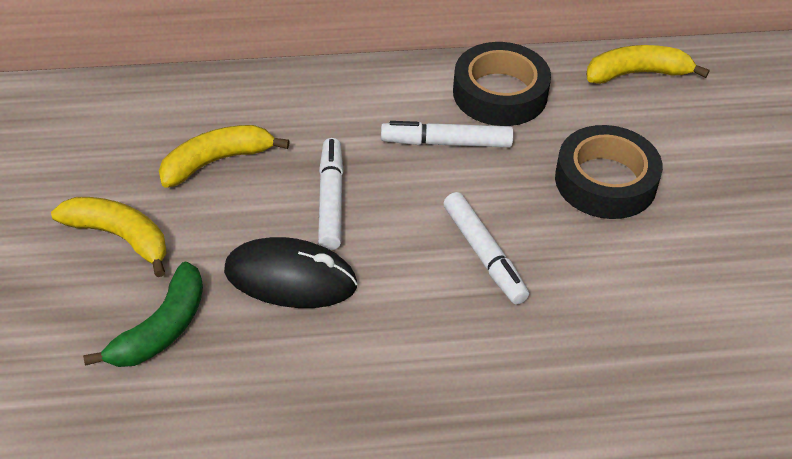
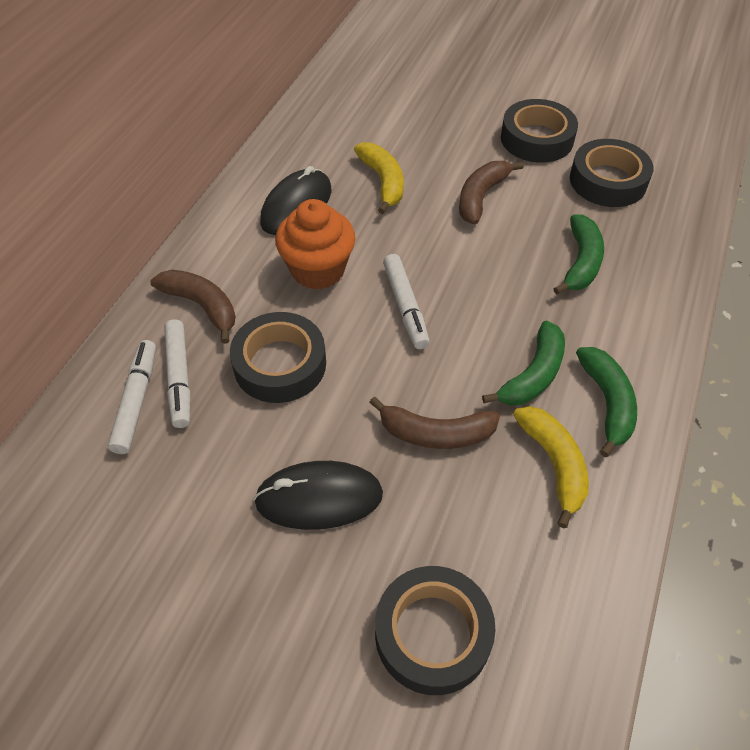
black mouse: 1 -> 2
black tape: 2 -> 4
brown banana: 0 -> 3
green banana: 1 -> 3
orange cupcake: 0 -> 1
yellow banana: 3 -> 2

